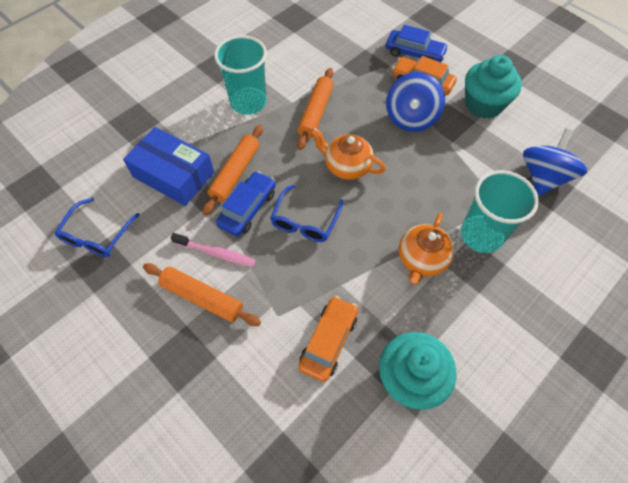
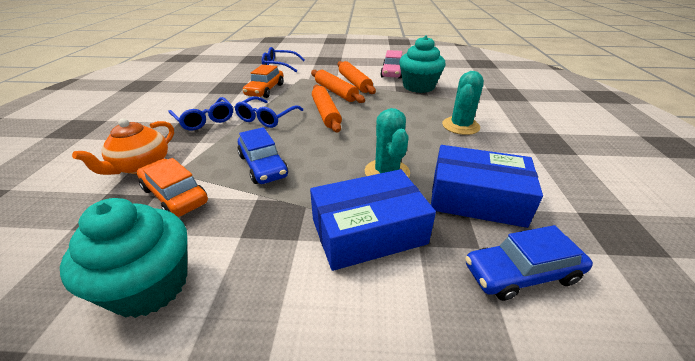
blue box: 1 -> 2
blue glasses: 2 -> 3
blue spinning top: 2 -> 0
orange teapot: 2 -> 1
pink car: 0 -> 1
pink toothbrush: 1 -> 0
turquoise cactus: 0 -> 2
turquoise cup: 2 -> 0

